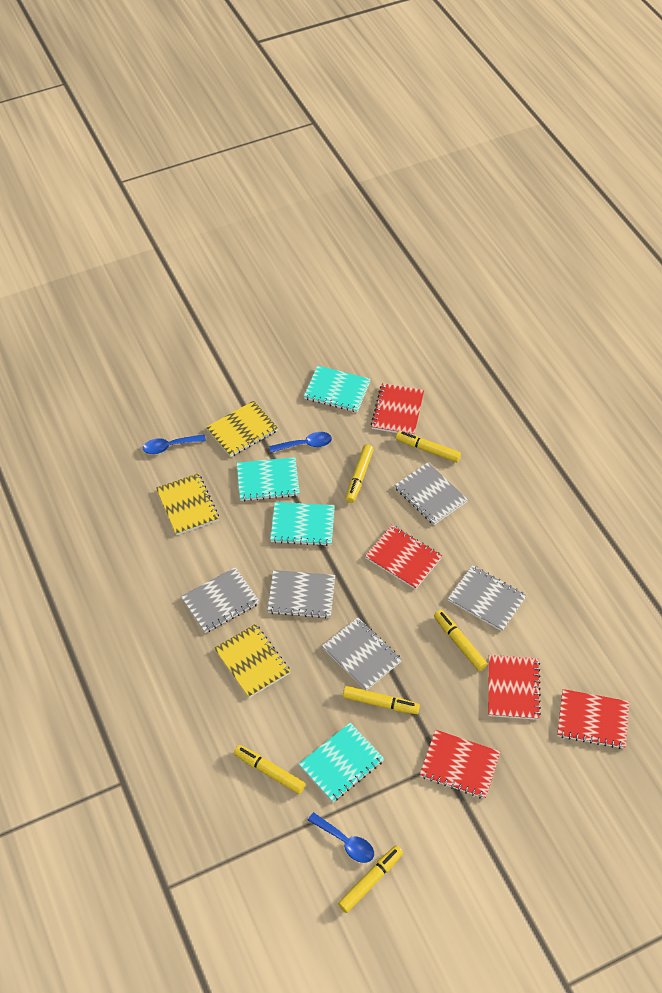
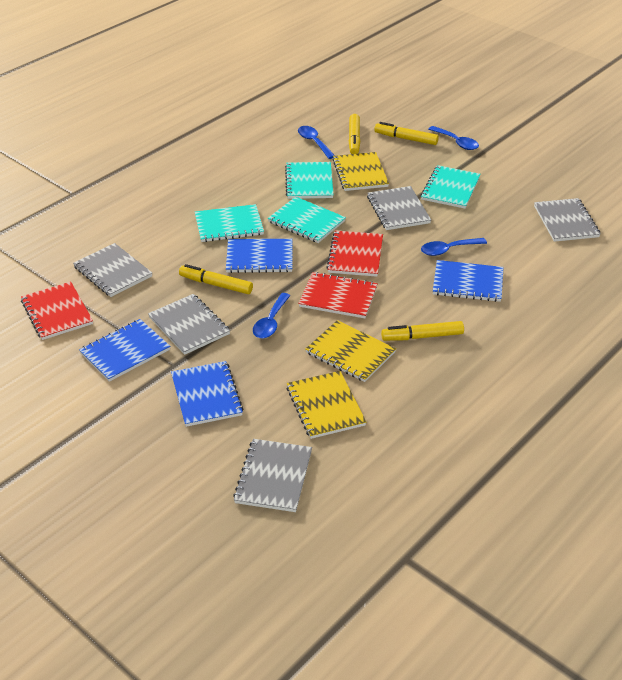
blue notebook: 0 -> 4
blue spoon: 3 -> 4
red notebook: 5 -> 3
yellow marker: 6 -> 4

